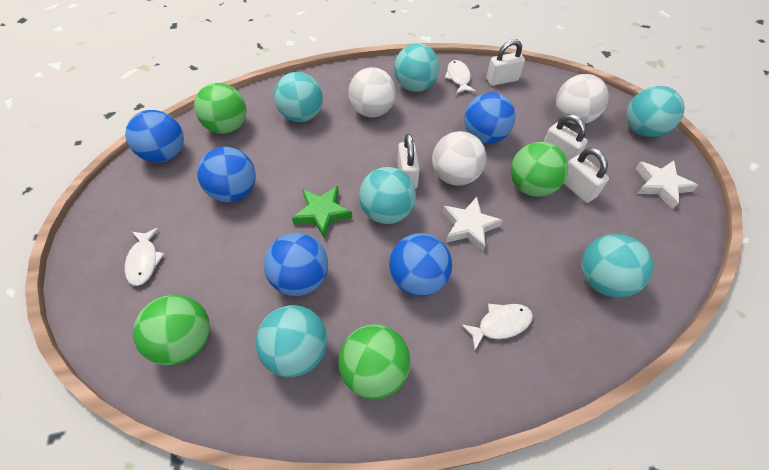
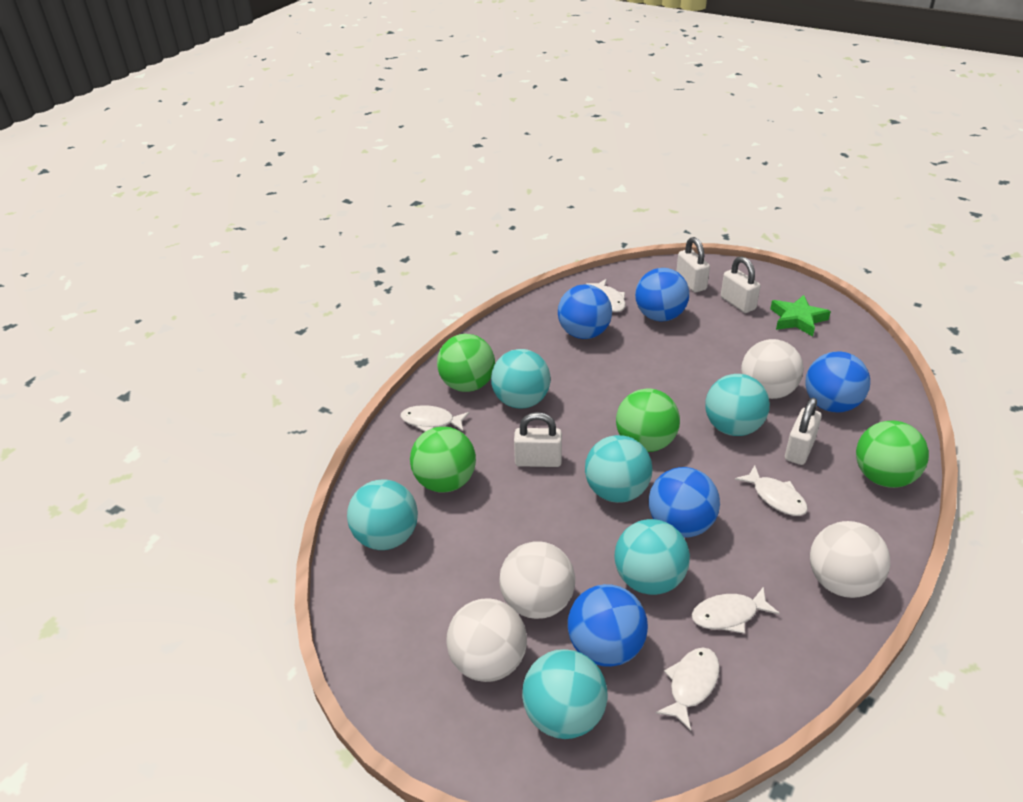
white ball: 3 -> 4
white fish: 3 -> 5
white star: 2 -> 0

